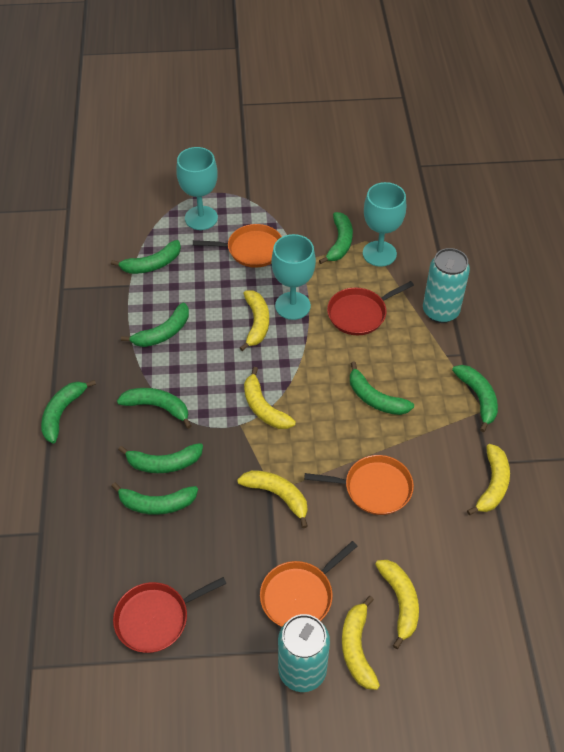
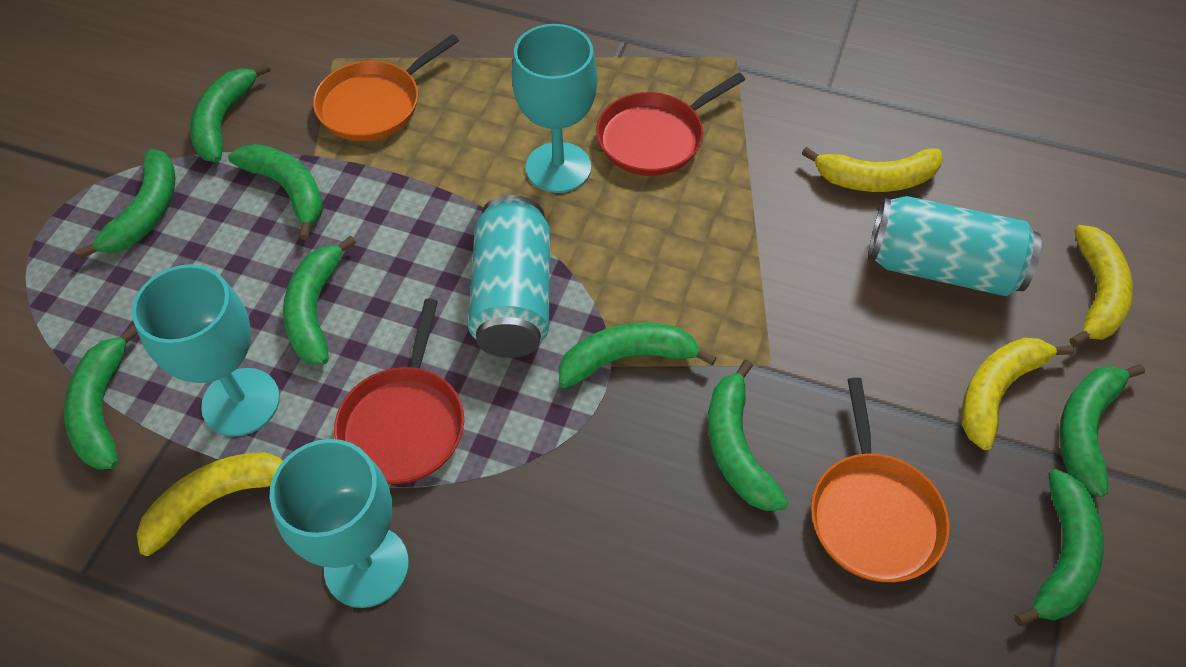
orange pan: 3 -> 2
yellow banana: 6 -> 4

